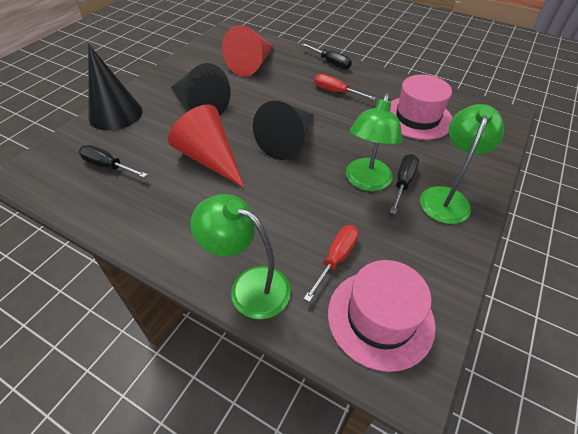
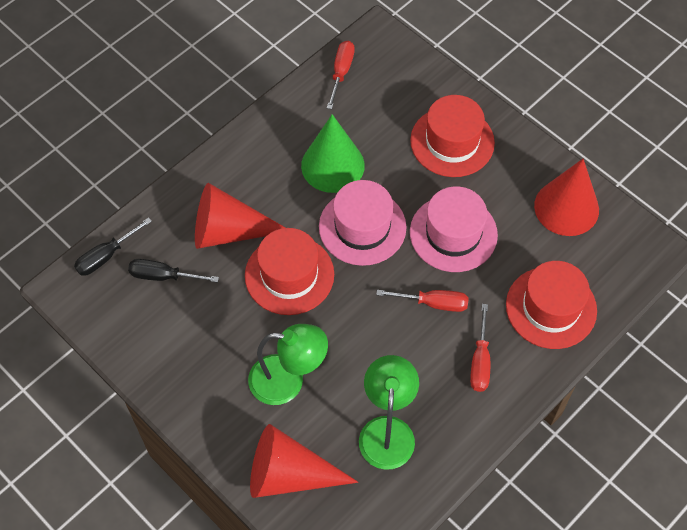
black cone: 3 -> 0
black screwdriver: 3 -> 2
green cone: 0 -> 1
green lamp: 3 -> 2
red cone: 2 -> 3
red hat: 0 -> 3
red screwdriver: 2 -> 3

